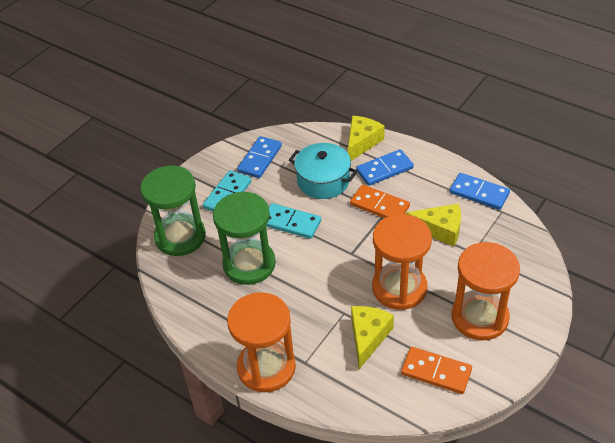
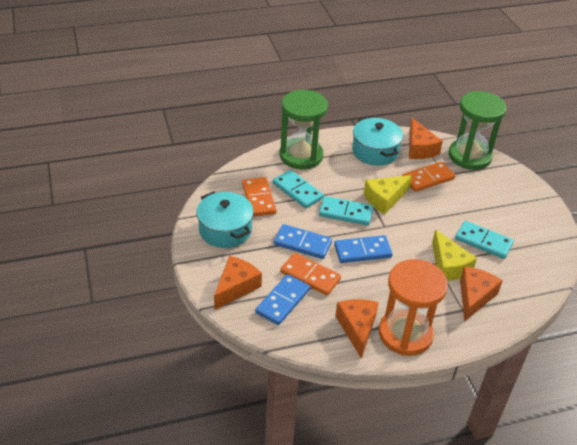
orange cheese: 0 -> 4
orange domino: 2 -> 3
orange hourglass: 3 -> 1
turquoise domino: 2 -> 3
turquoise pot: 1 -> 2
yellow cheese: 3 -> 2

